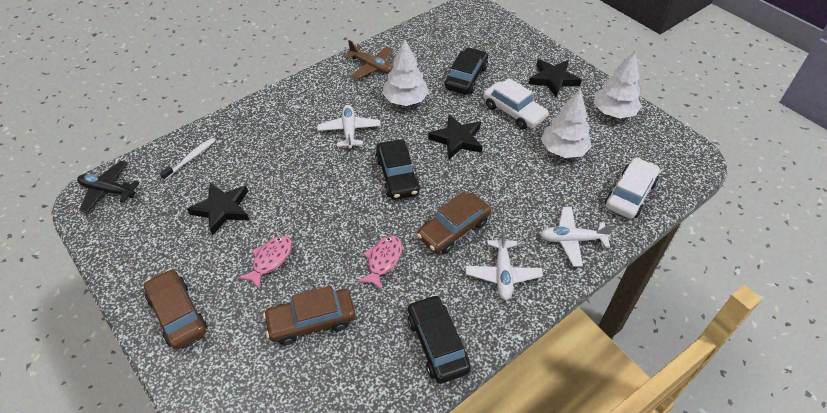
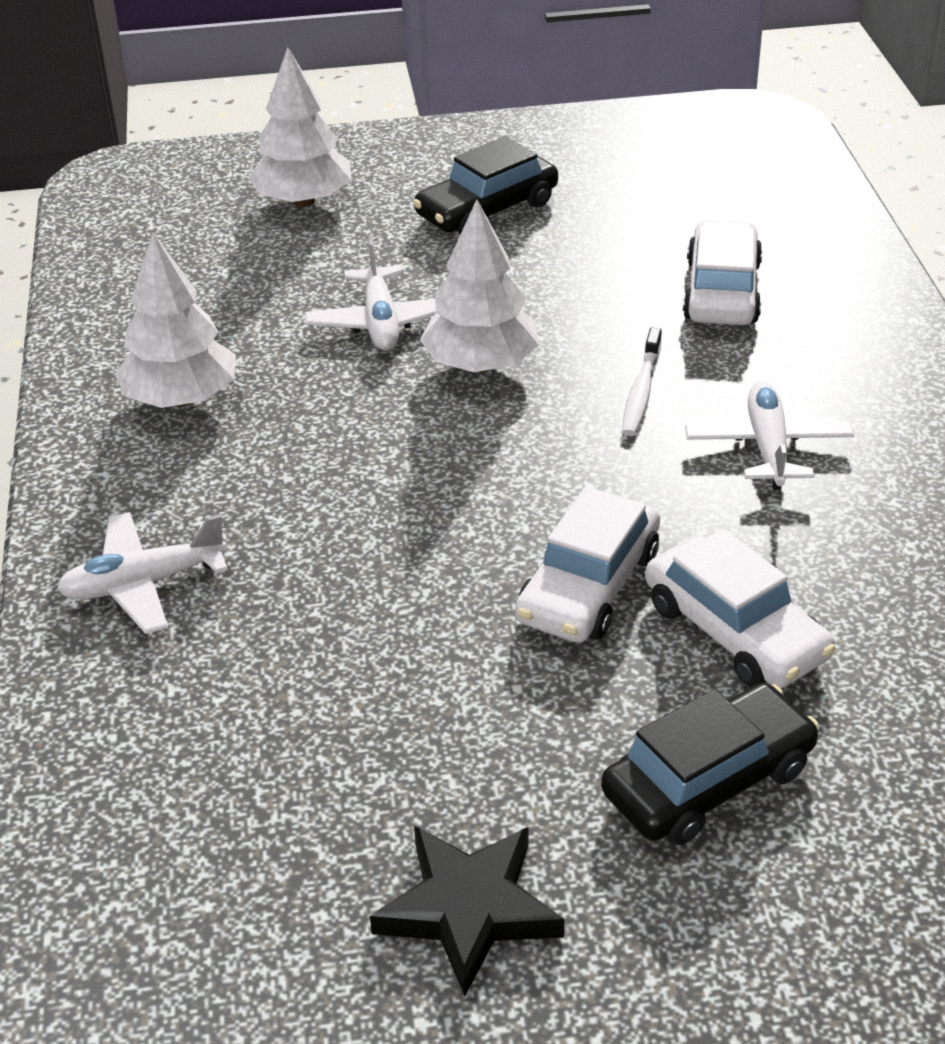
black car: 3 -> 2
black plane: 1 -> 0
black star: 3 -> 1
brown car: 3 -> 0
brown plane: 1 -> 0
pink fish: 2 -> 0
white car: 2 -> 3

